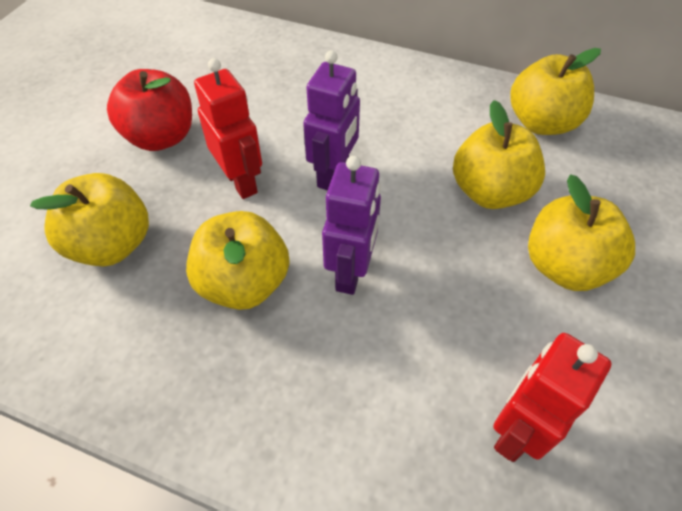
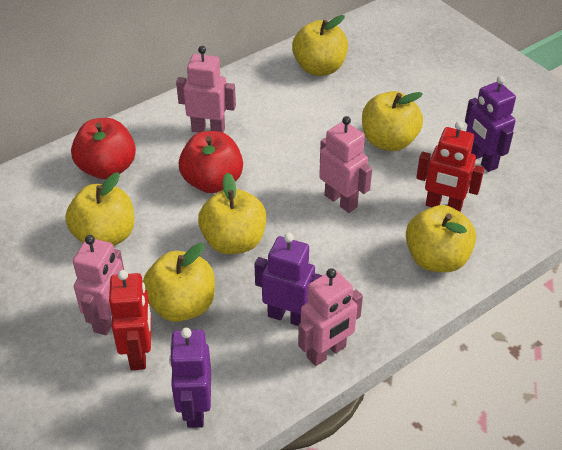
pink robot: 0 -> 4
purple robot: 2 -> 3
red apple: 1 -> 2
yellow apple: 5 -> 6

